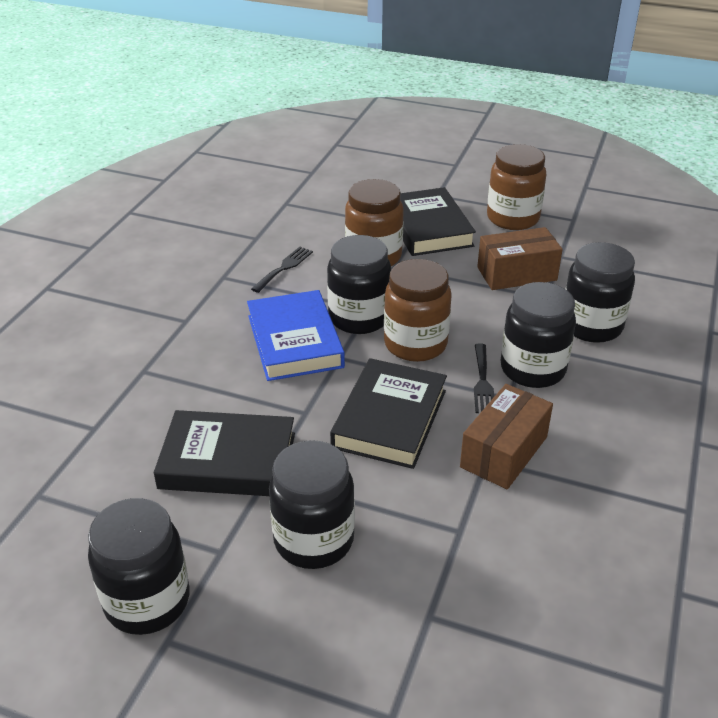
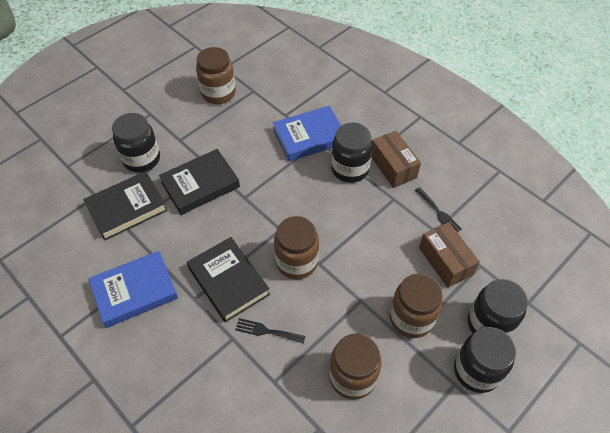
black jar: 5 -> 4
blue book: 1 -> 2
brown jar: 3 -> 4

